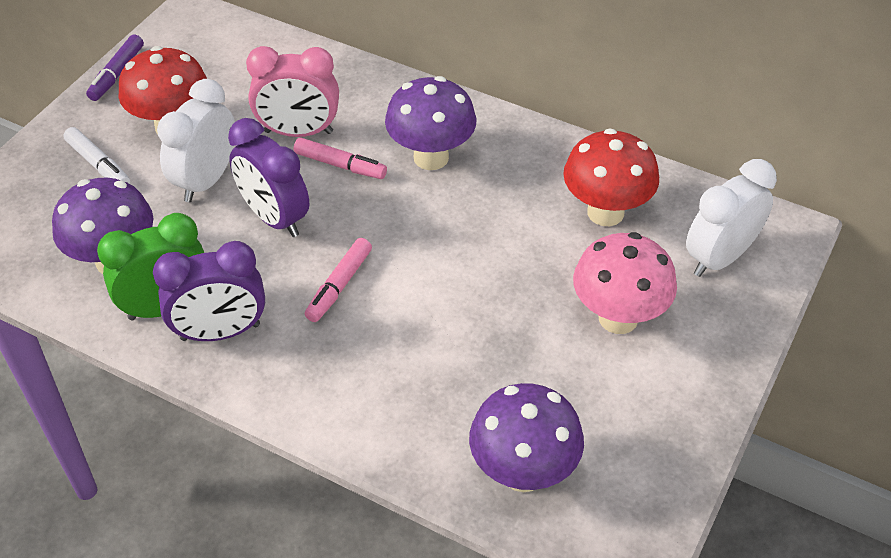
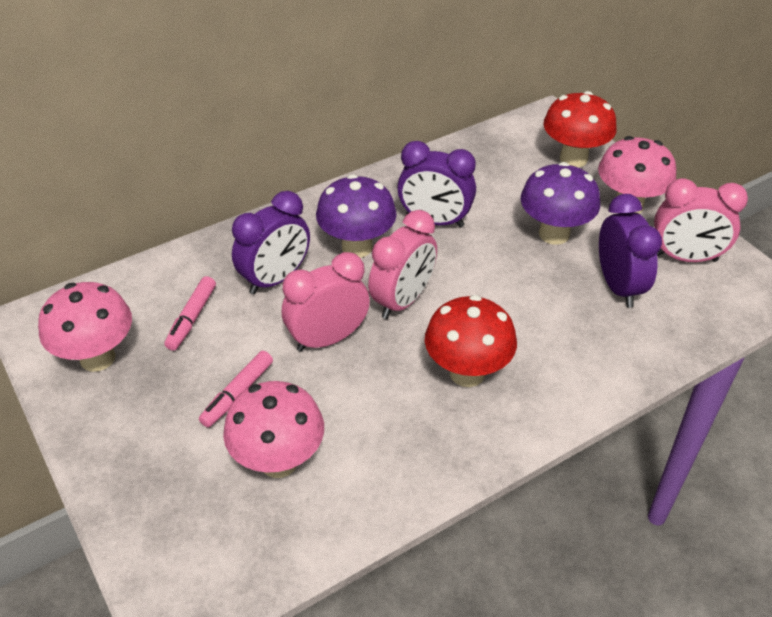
green clock: 1 -> 0
pink clock: 1 -> 3
pink mushroom: 1 -> 3
purple clock: 2 -> 3
purple marker: 1 -> 0
purple mushroom: 3 -> 2
white clock: 2 -> 0
white marker: 1 -> 0

